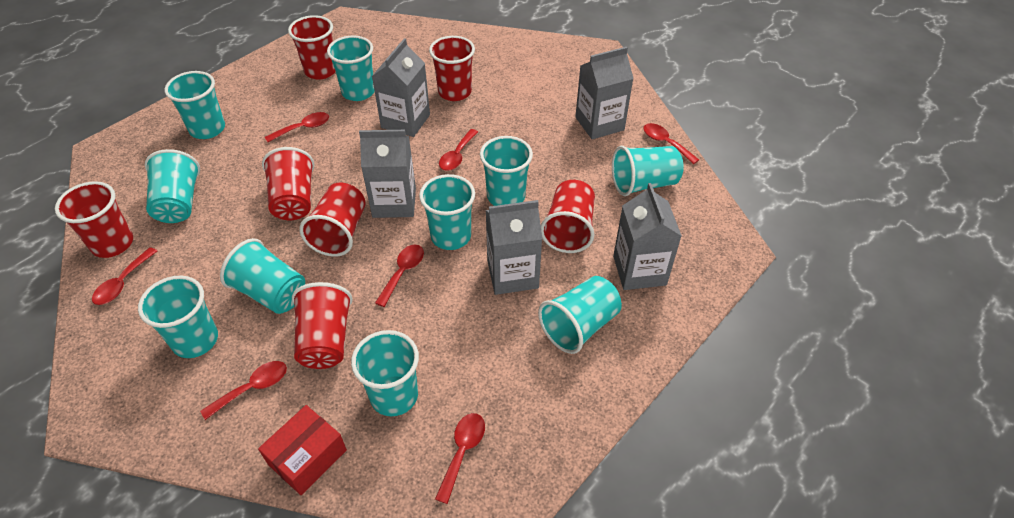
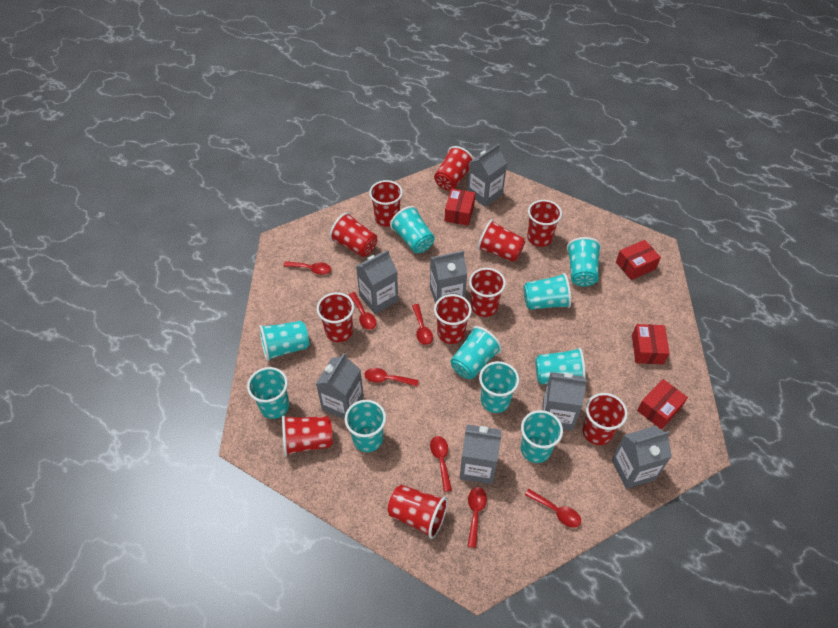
grey carton: 5 -> 7
red box: 1 -> 4
red cup: 7 -> 11

